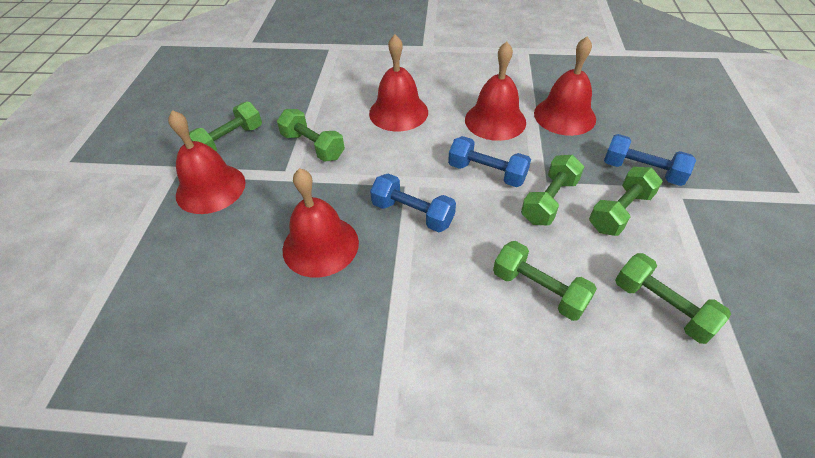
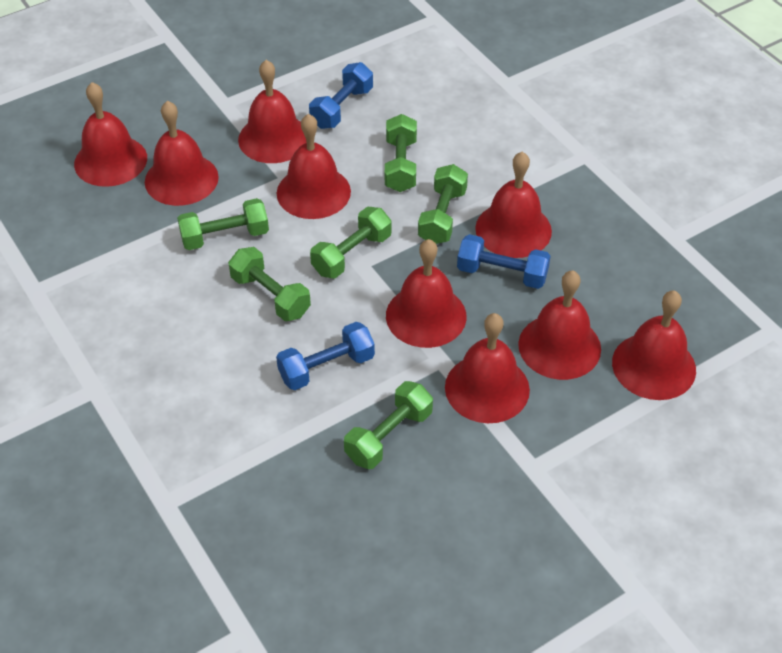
red bell: 5 -> 9

